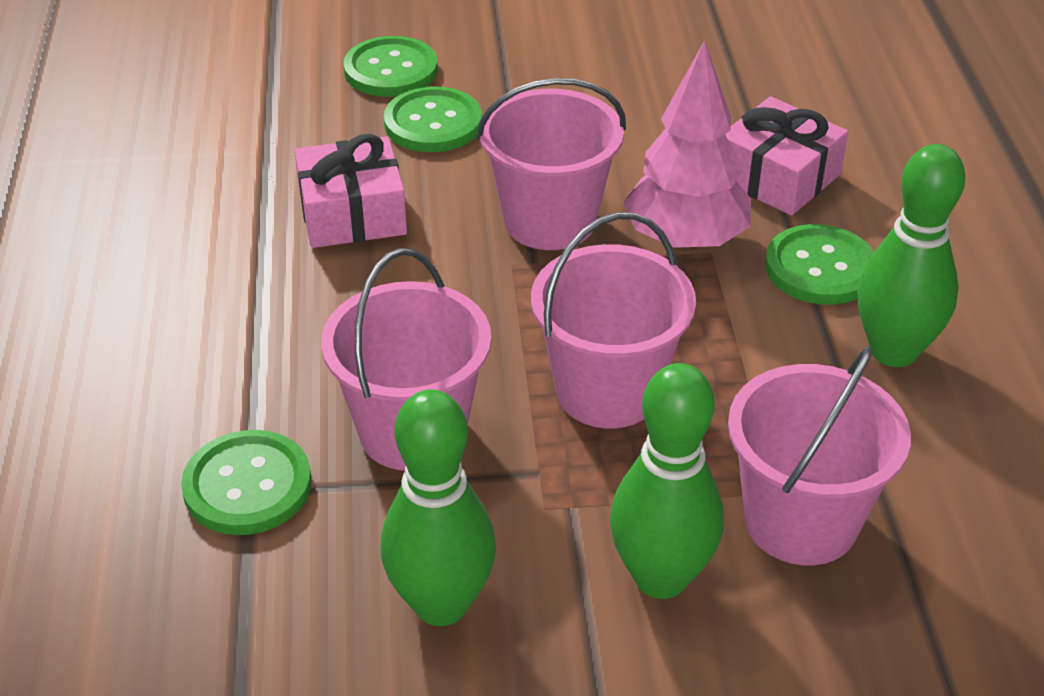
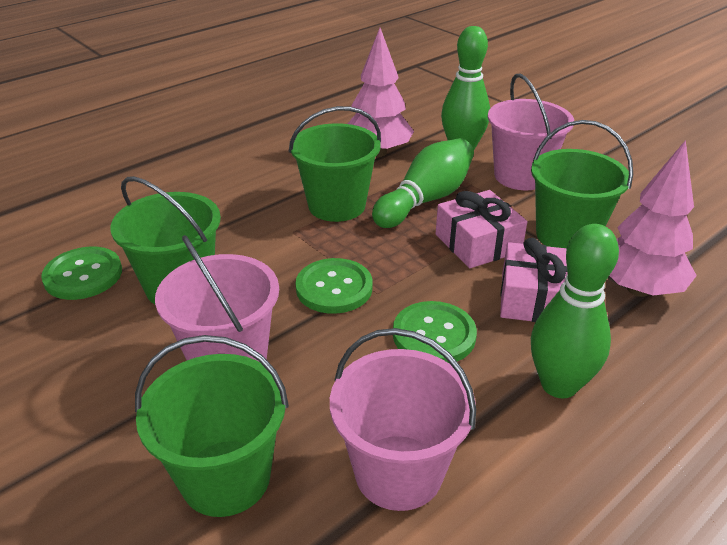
green bucket: 0 -> 4
green button: 4 -> 3
pink bucket: 4 -> 3
pink tree: 1 -> 2

